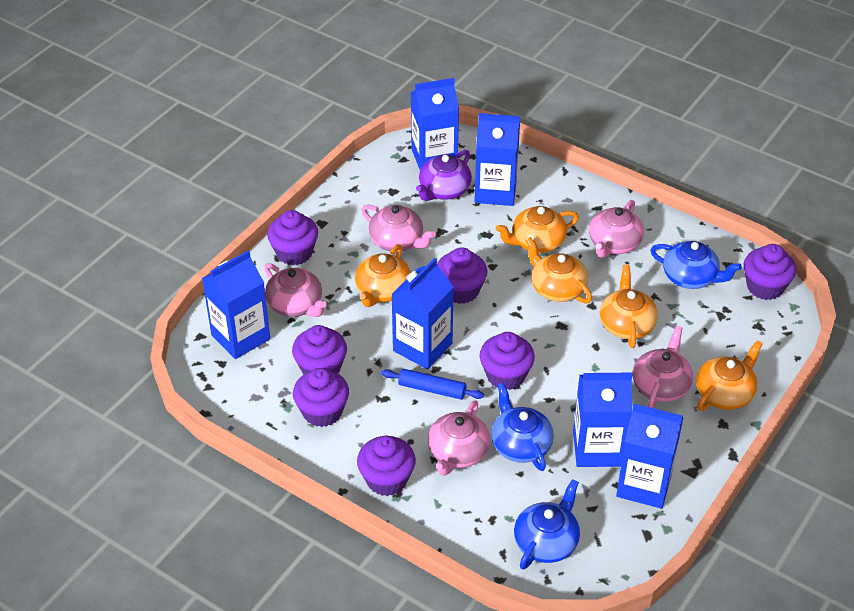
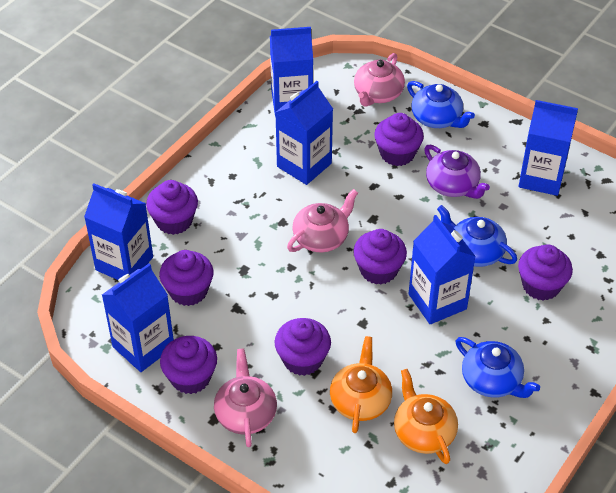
blue rolling pin: 1 -> 0
orange teapot: 5 -> 2
pink teapot: 5 -> 3

